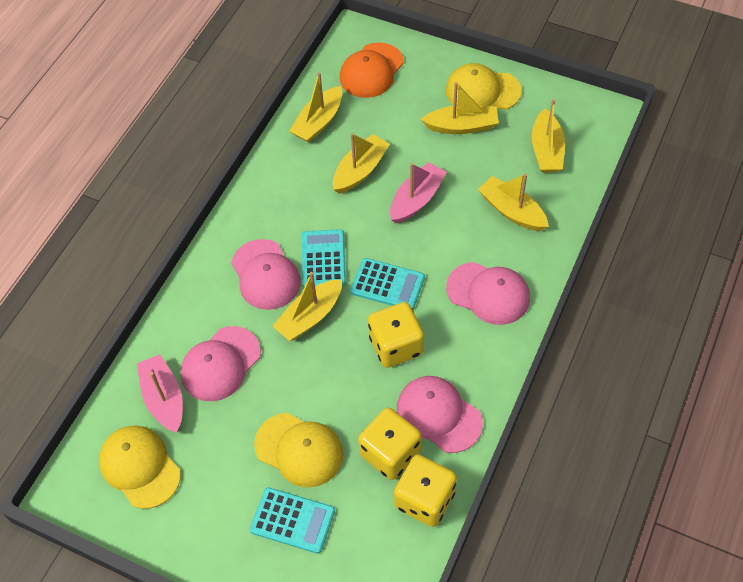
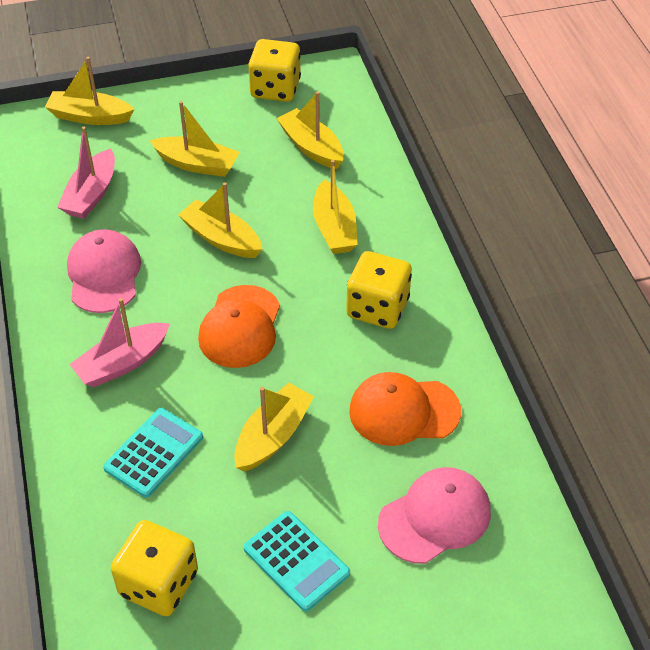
orange cap: 1 -> 2
pink cap: 4 -> 2
turquoise calculator: 3 -> 2
yellow cap: 3 -> 0

